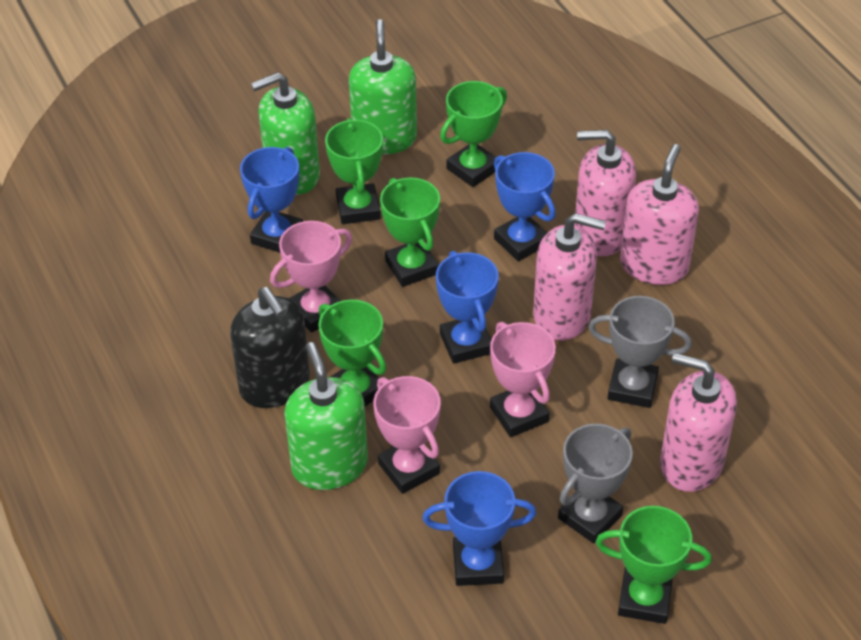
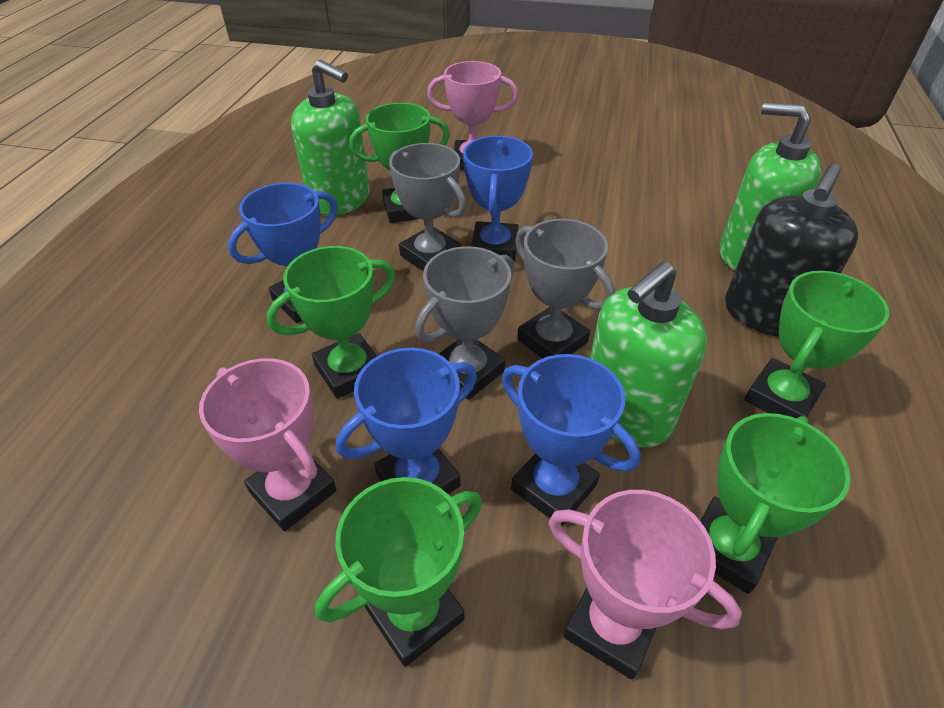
grey trophy: 2 -> 3
pink soap dispenser: 4 -> 0

